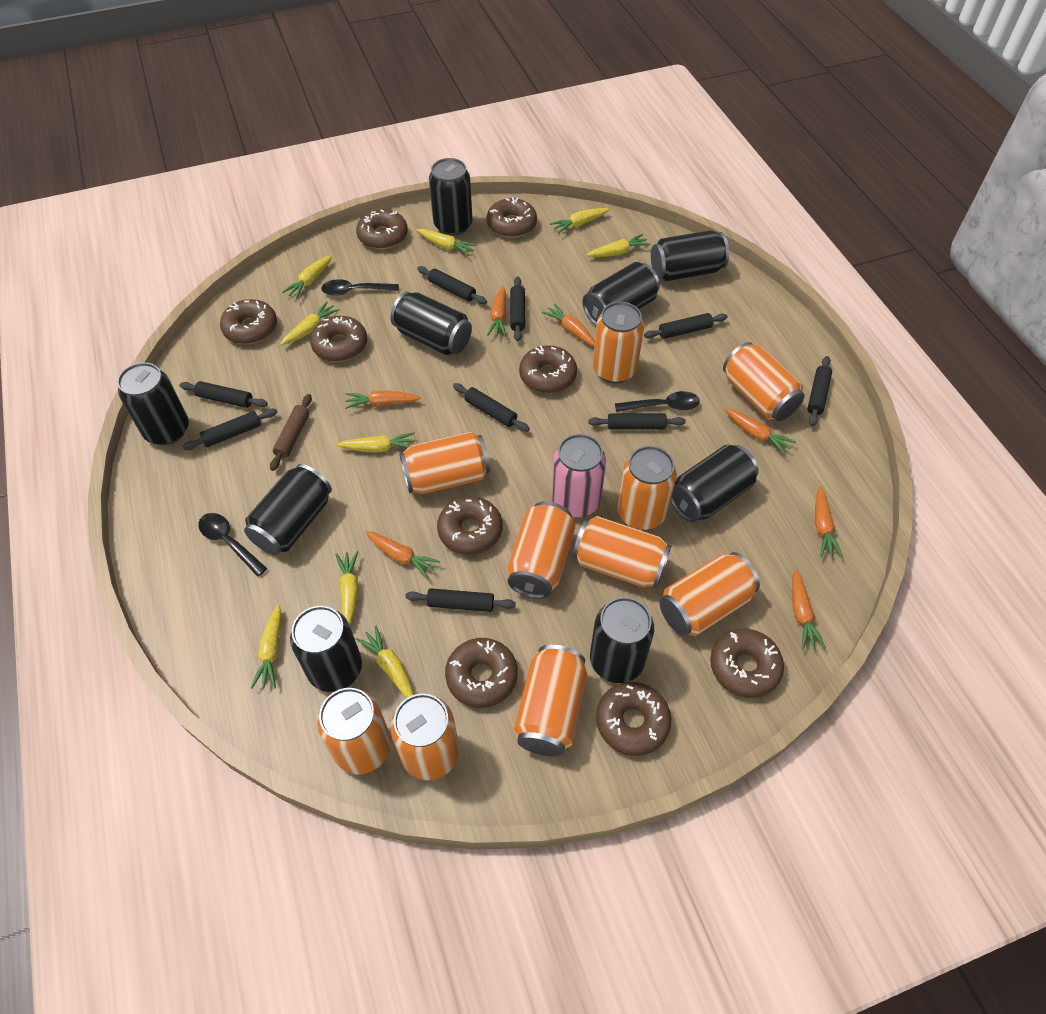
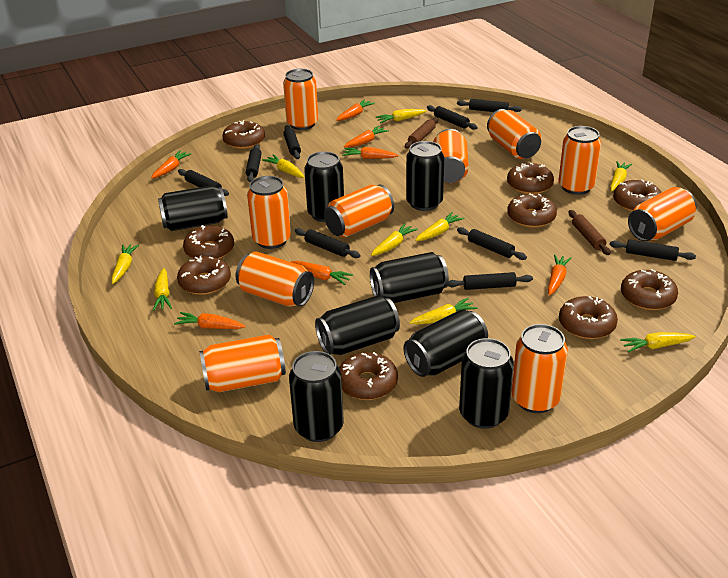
black can: 9 -> 8
black spoon: 3 -> 0
brown rolling pin: 1 -> 2
pink can: 1 -> 0

